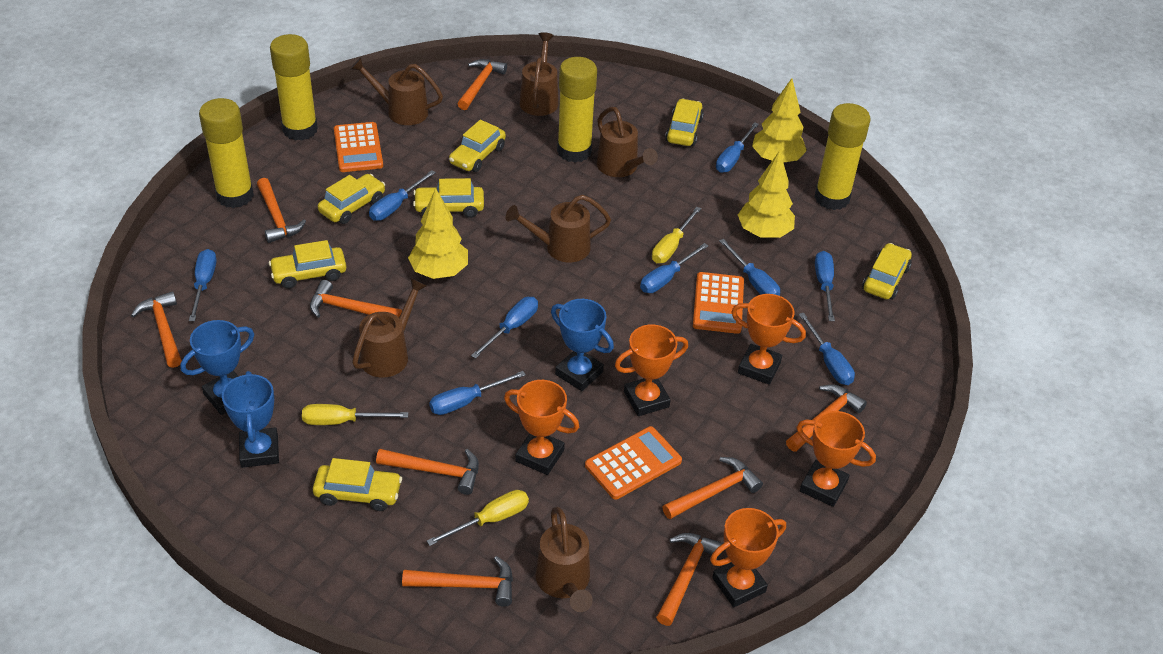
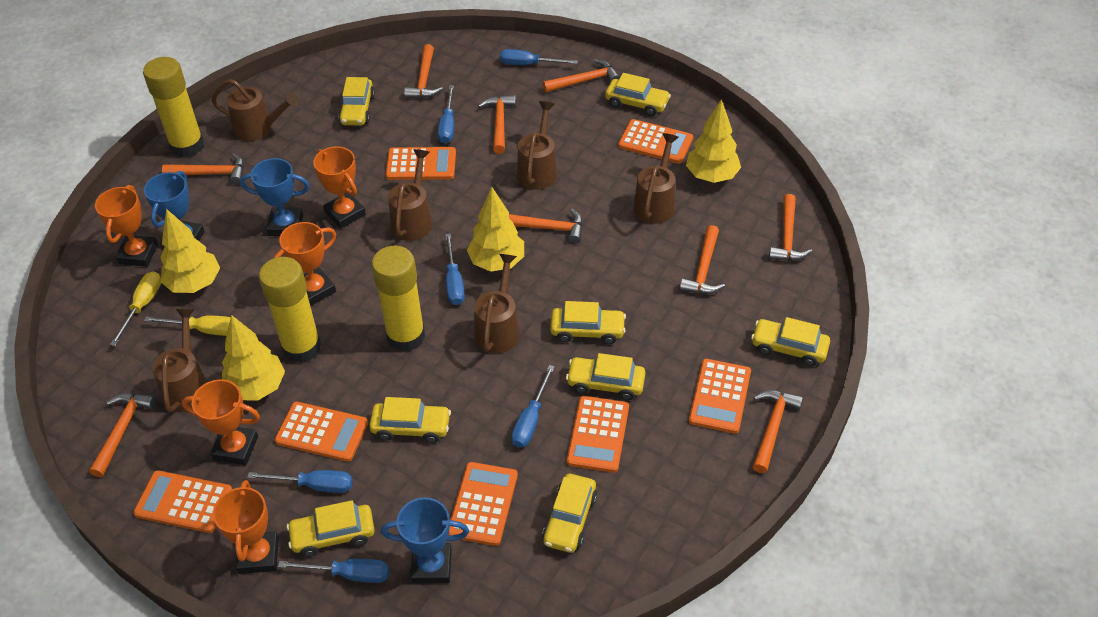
blue screwdriver: 9 -> 6
orange calculator: 3 -> 7
yellow car: 7 -> 8
yellow glue stick: 4 -> 3
yellow screwdriver: 3 -> 2
yellow tree: 3 -> 4

